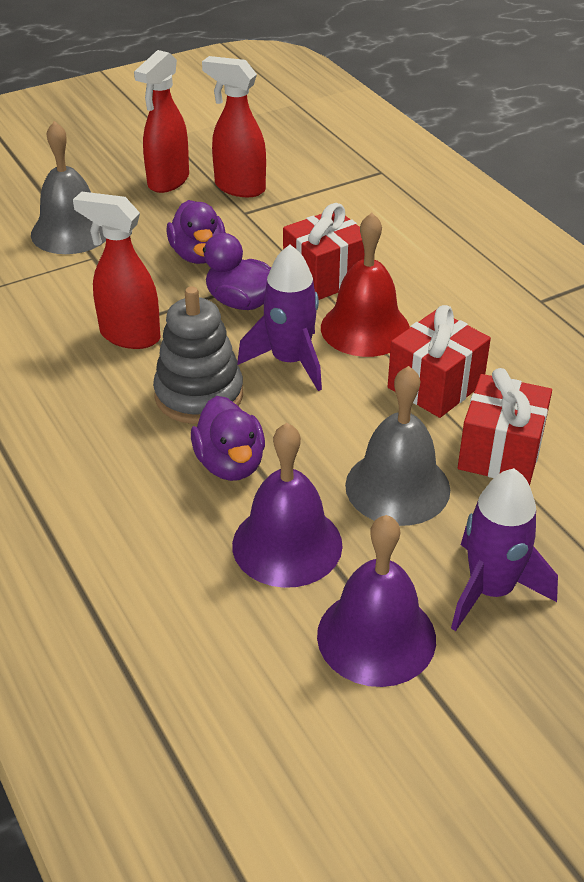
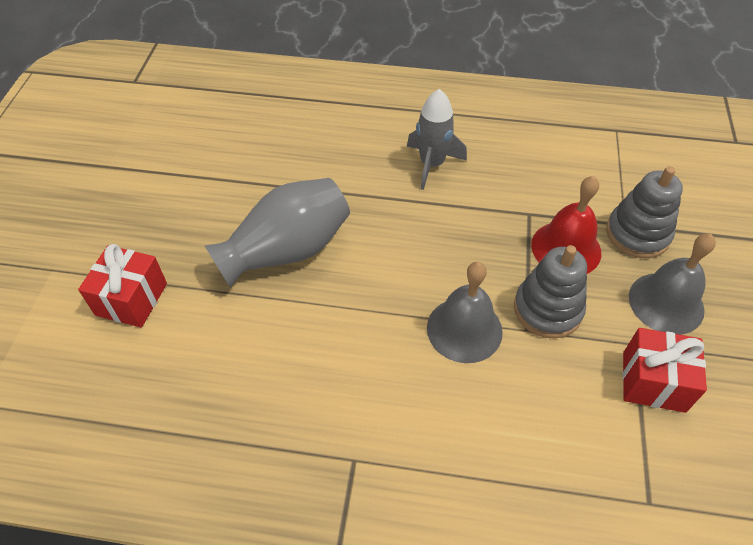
grey rocket: 0 -> 1
grey stacking toy: 1 -> 2
grey vase: 0 -> 1
purple bell: 2 -> 0
purple duck: 3 -> 0
purple rocket: 2 -> 0
red gift: 3 -> 2
red spray bottle: 3 -> 0

